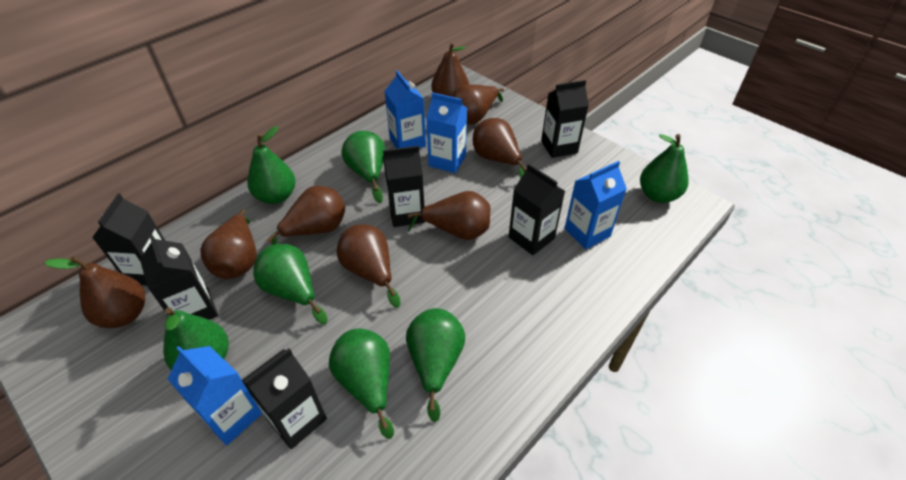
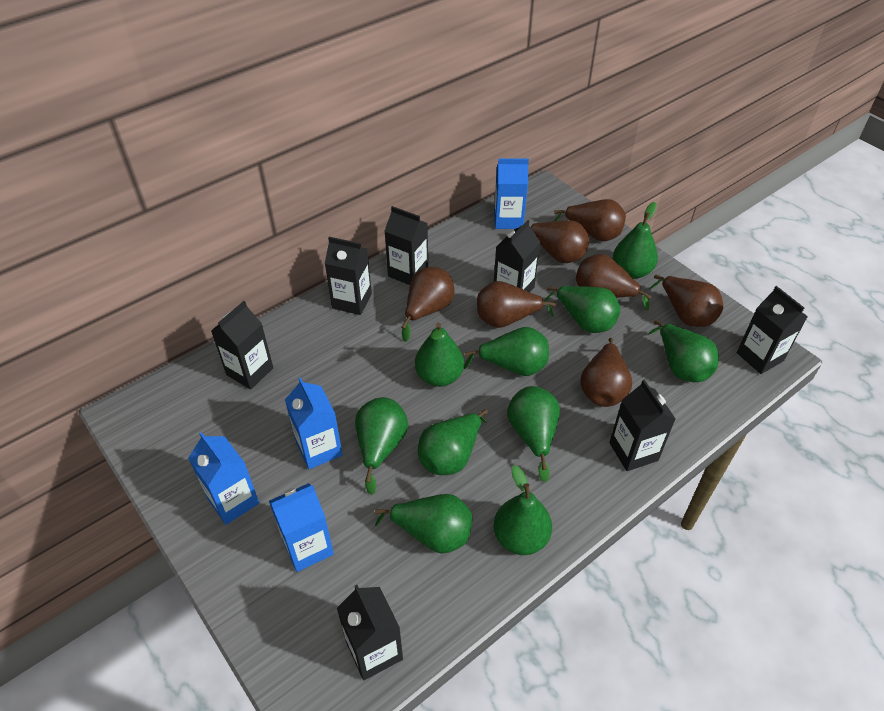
black carton: 6 -> 7
brown pear: 8 -> 7
green pear: 7 -> 10

